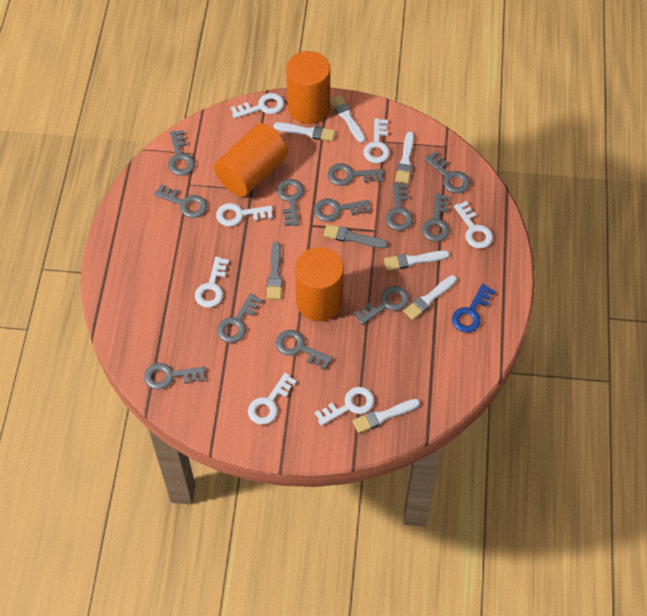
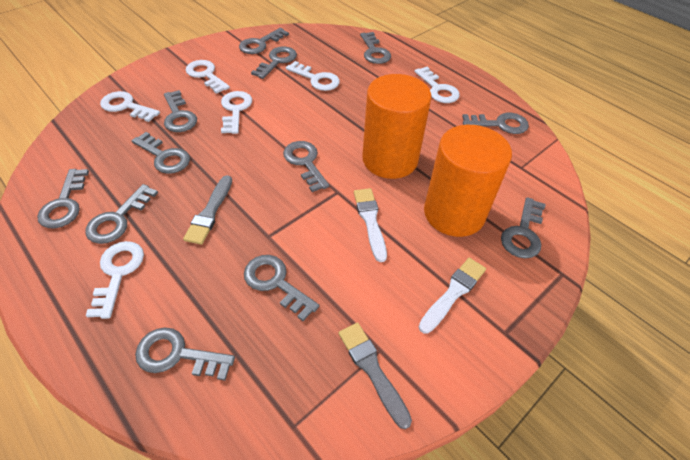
blue key: 1 -> 0
orange cylinder: 3 -> 2
white brush: 6 -> 2
white key: 7 -> 6

